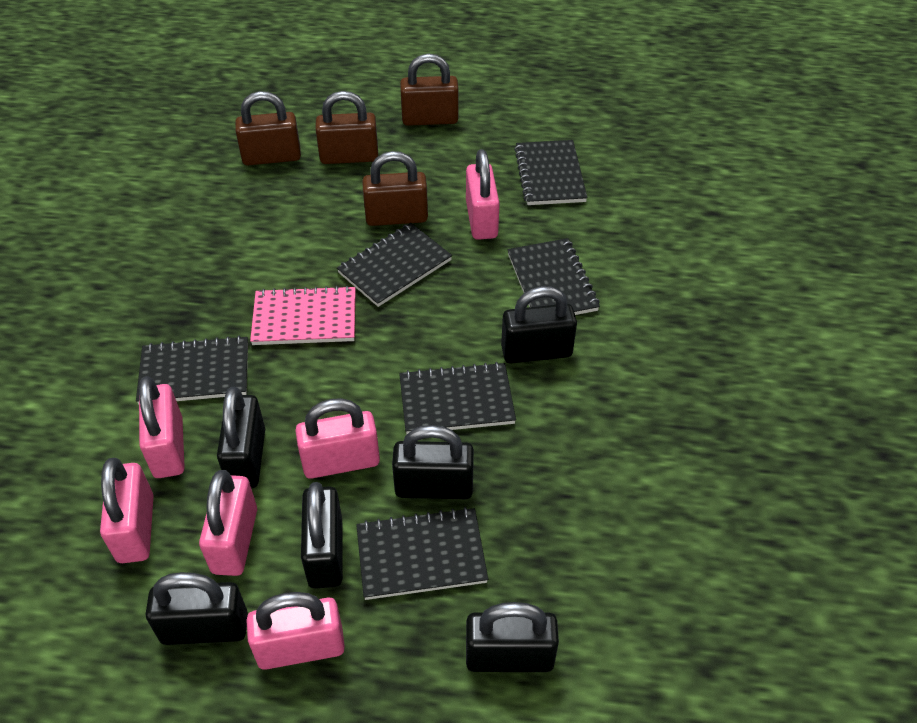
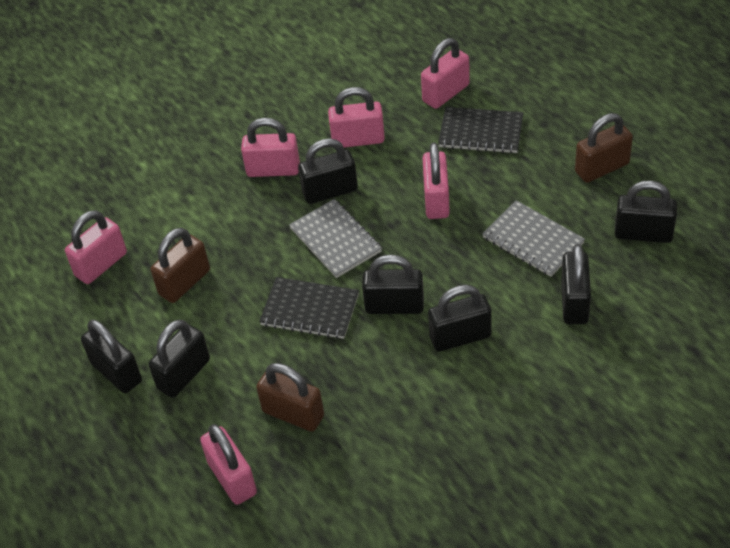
black notebook: 6 -> 2
black padlock: 6 -> 7
brown padlock: 4 -> 3
grey notebook: 0 -> 2
pink notebook: 1 -> 0

